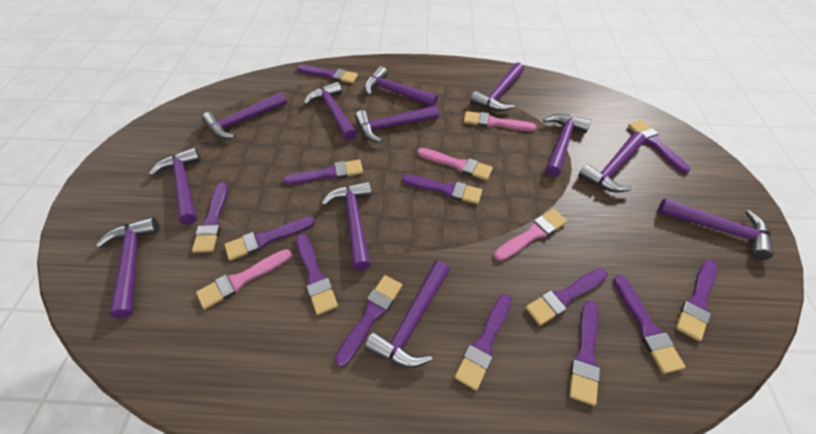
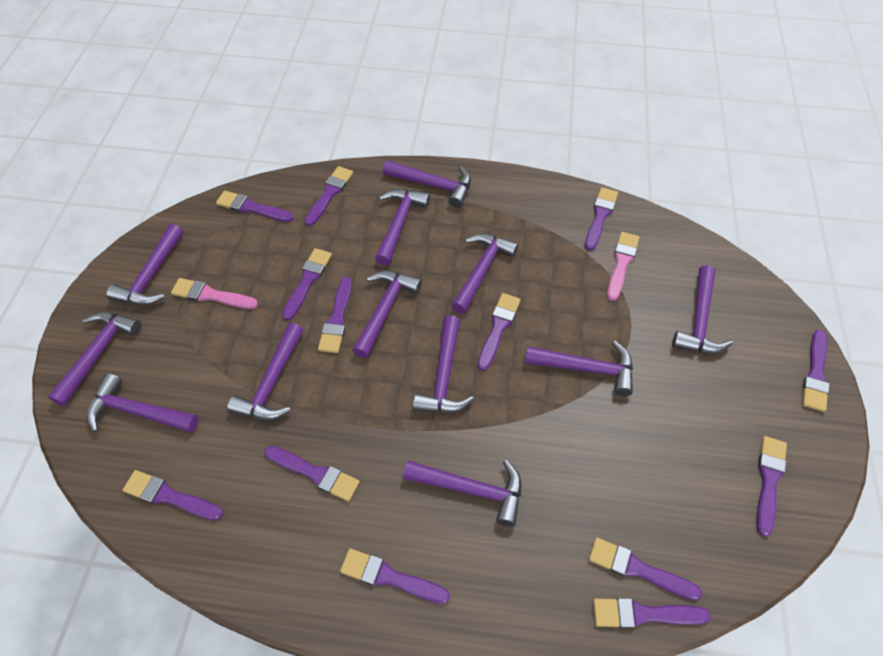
pink brush: 4 -> 2

